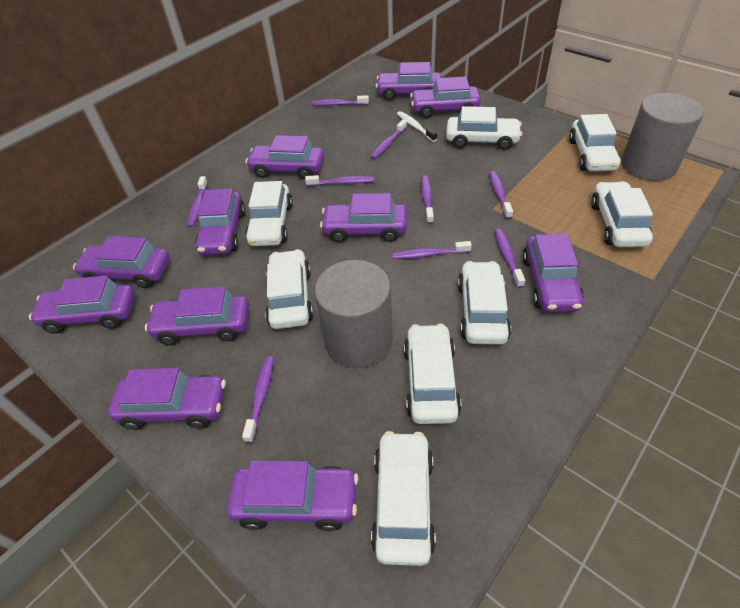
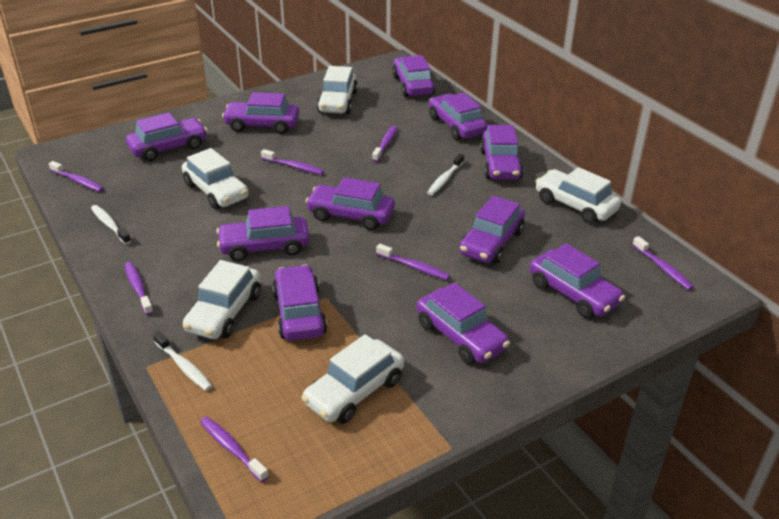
grey cylinder: 2 -> 0
purple toothbrush: 9 -> 7
white car: 8 -> 5
white toothbrush: 1 -> 3

